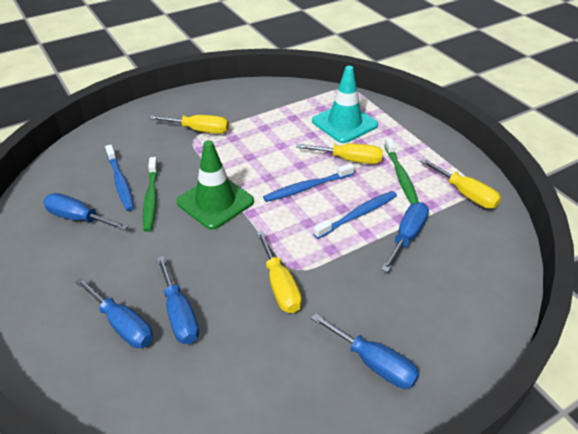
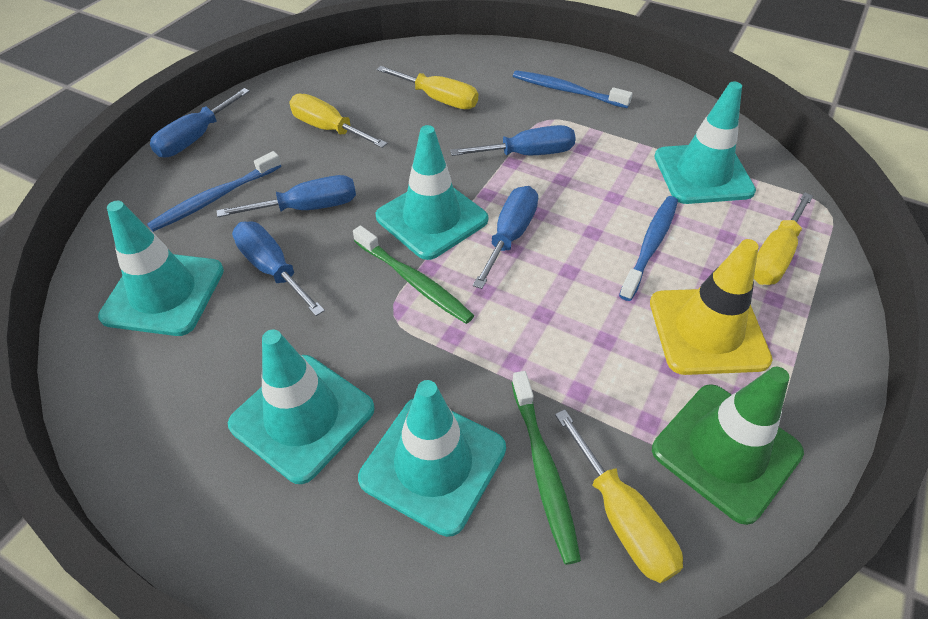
turquoise traffic cone: 1 -> 5
yellow traffic cone: 0 -> 1

